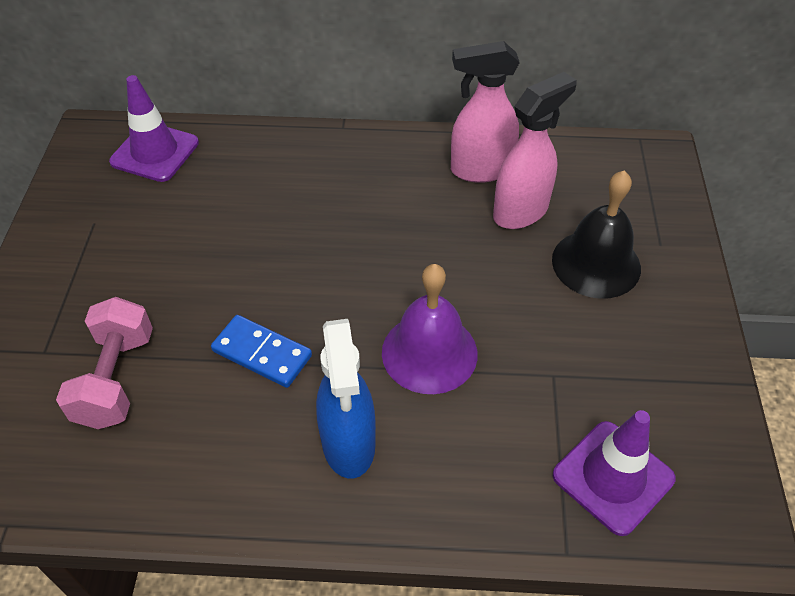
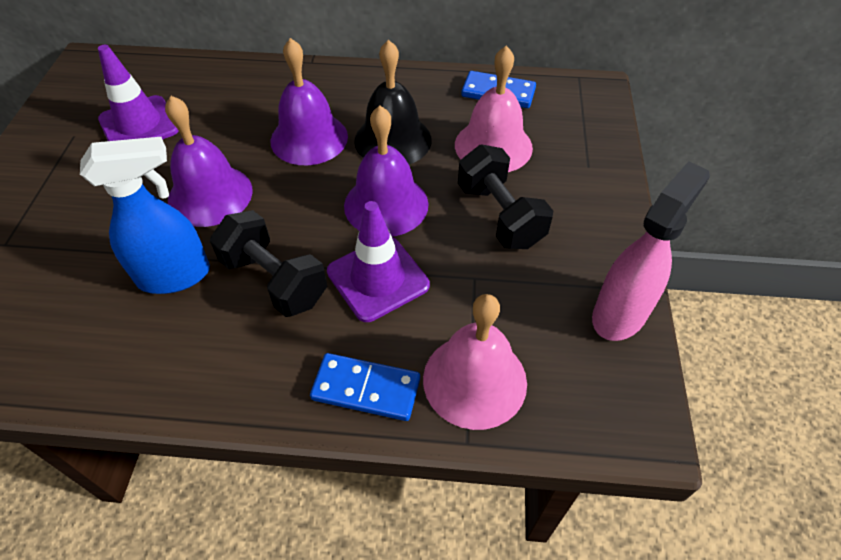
black dumbbell: 0 -> 2
blue domino: 1 -> 2
pink bell: 0 -> 2
pink dumbbell: 1 -> 0
pink spray bottle: 2 -> 1
purple bell: 1 -> 3

